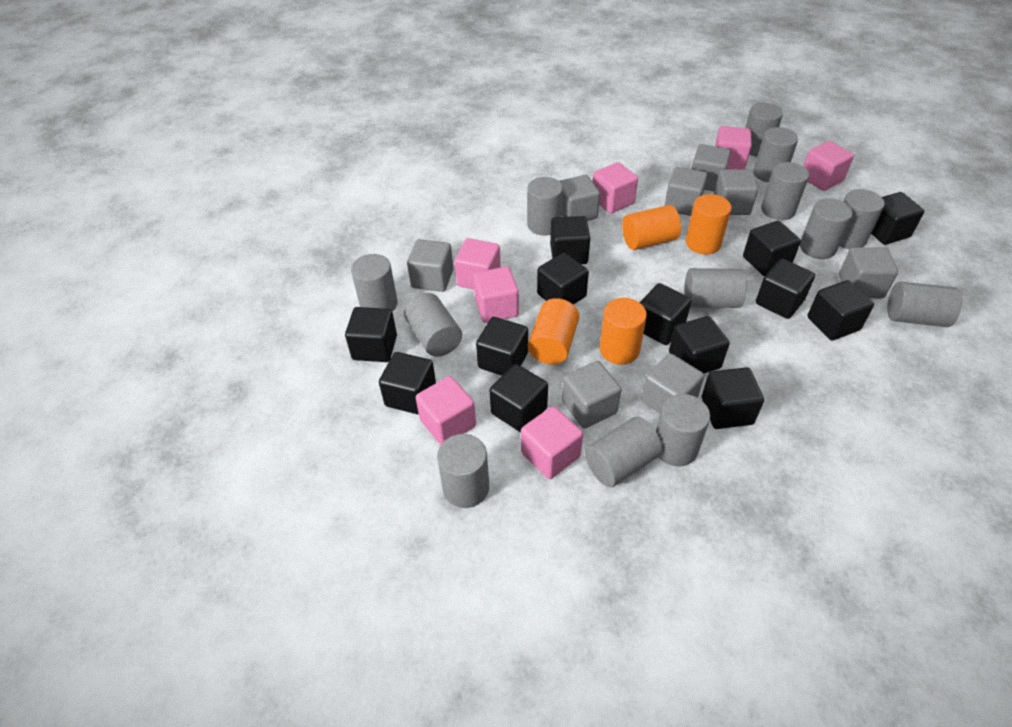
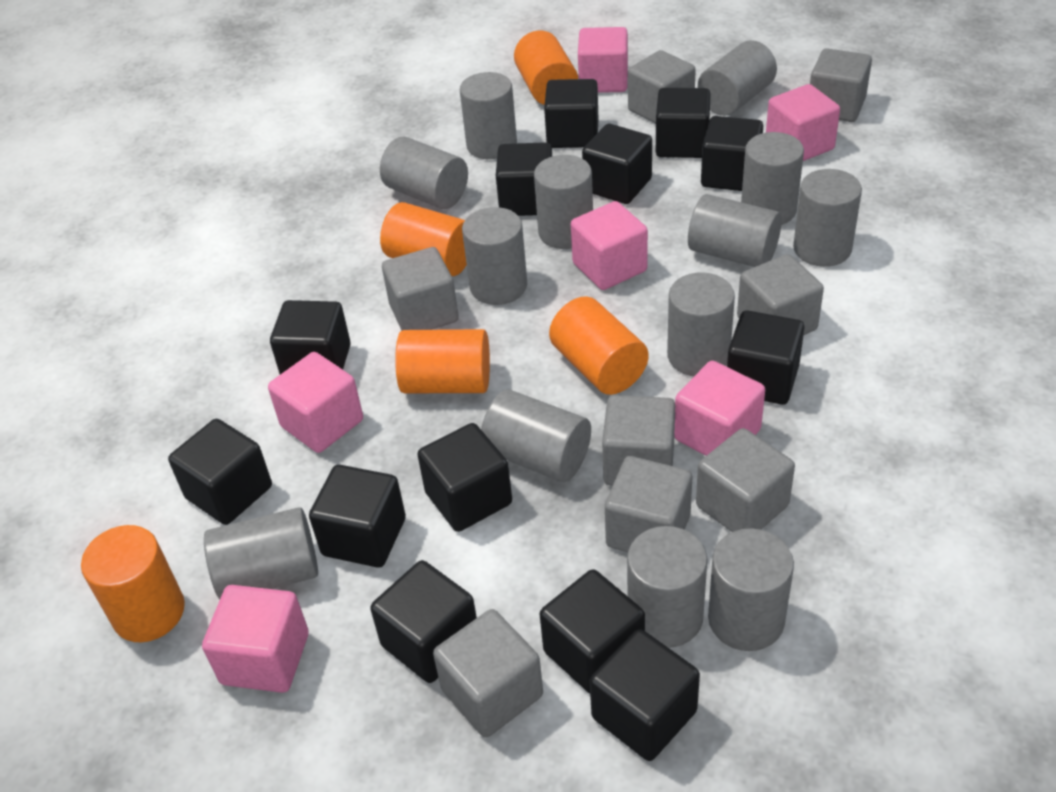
orange cylinder: 4 -> 5
pink cube: 7 -> 6

